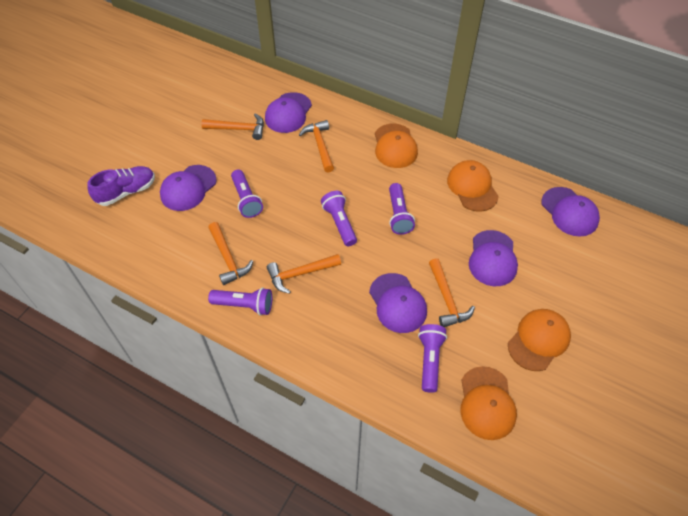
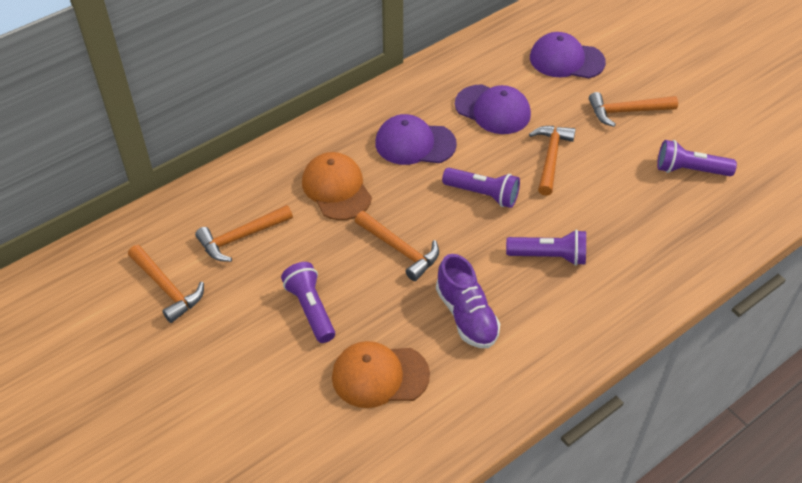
orange cap: 4 -> 2
purple cap: 5 -> 3
purple flashlight: 5 -> 4

